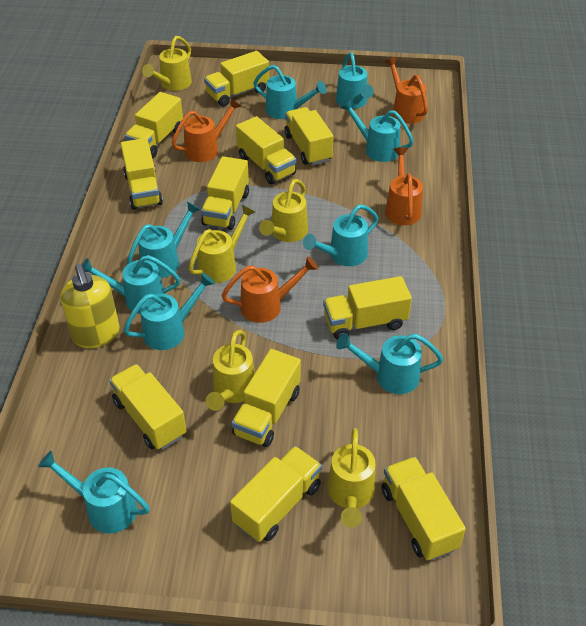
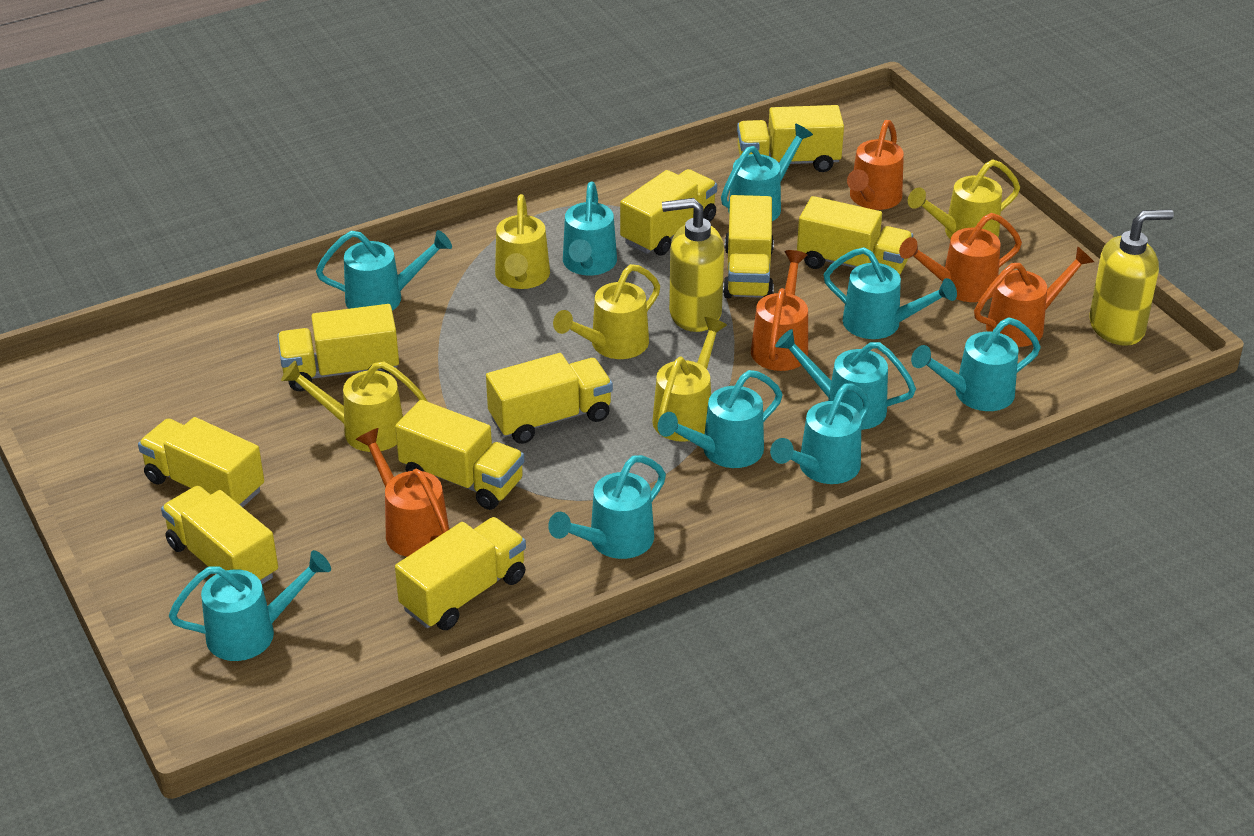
orange watering can: 4 -> 5
turquoise watering can: 9 -> 10
yellow soap dispenser: 1 -> 2
yellow truck: 11 -> 10

